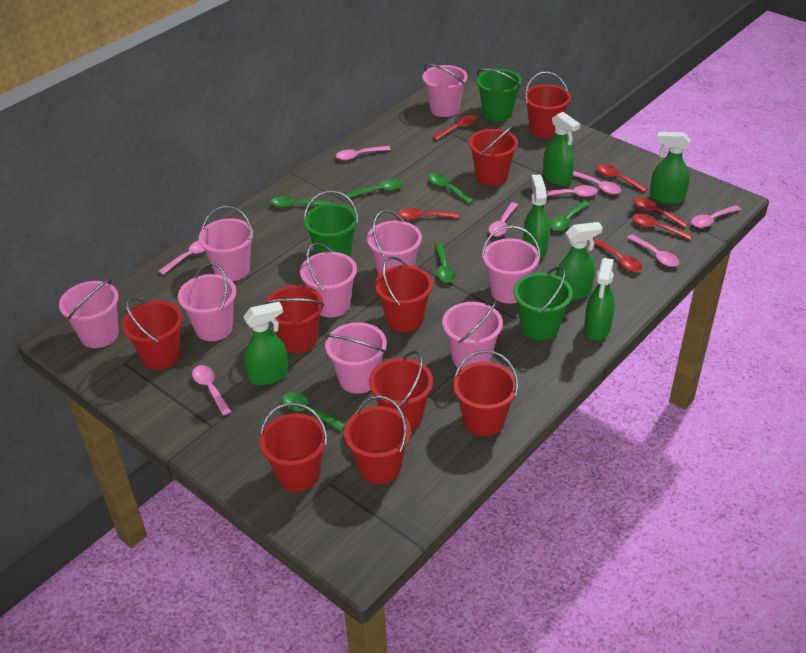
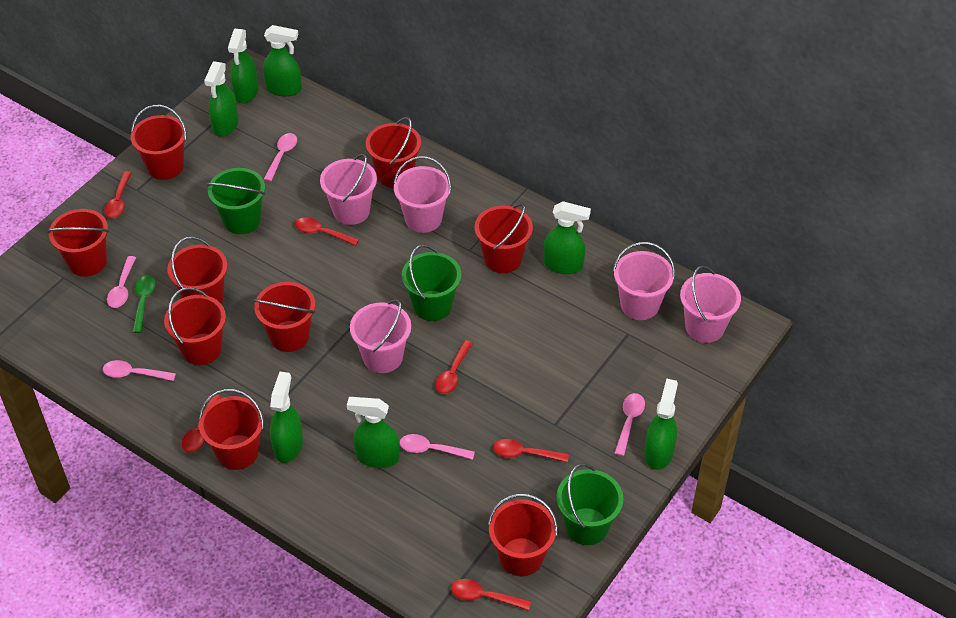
green spoon: 6 -> 1
green spray bottle: 6 -> 7
pink bucket: 9 -> 5
pink spoon: 8 -> 5

